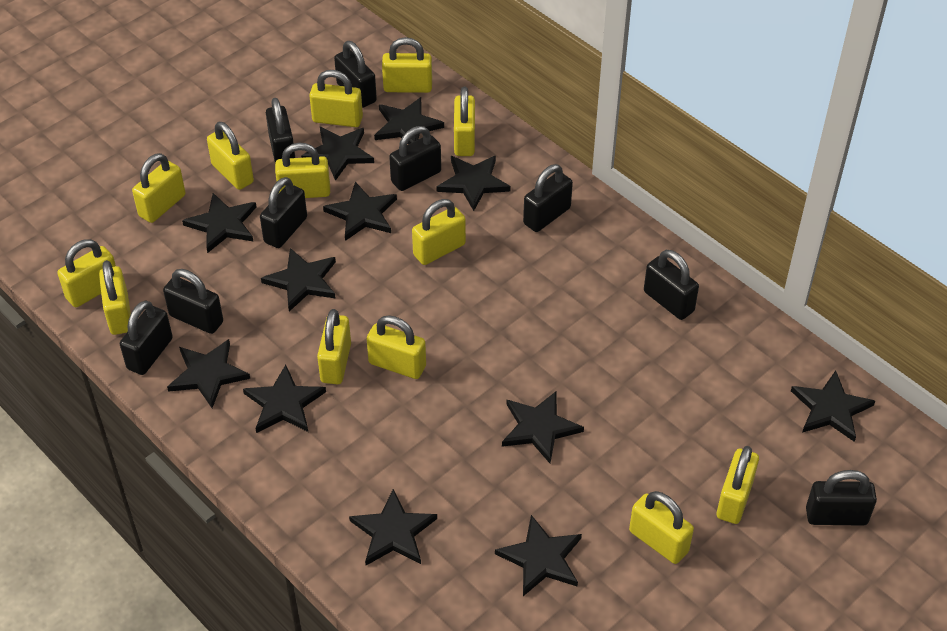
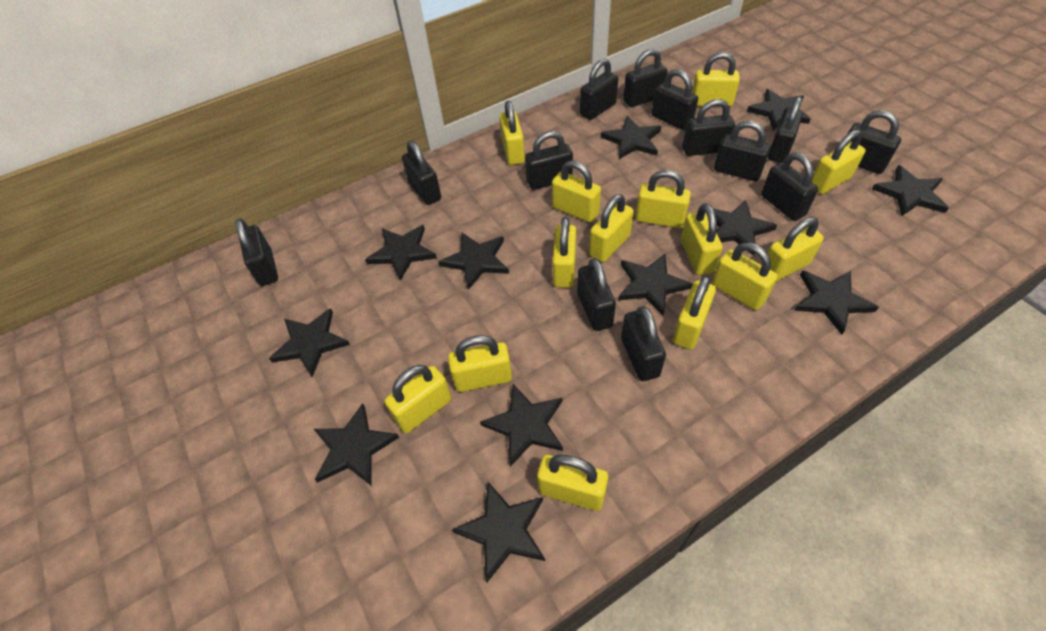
black padlock: 9 -> 13
yellow padlock: 13 -> 14

